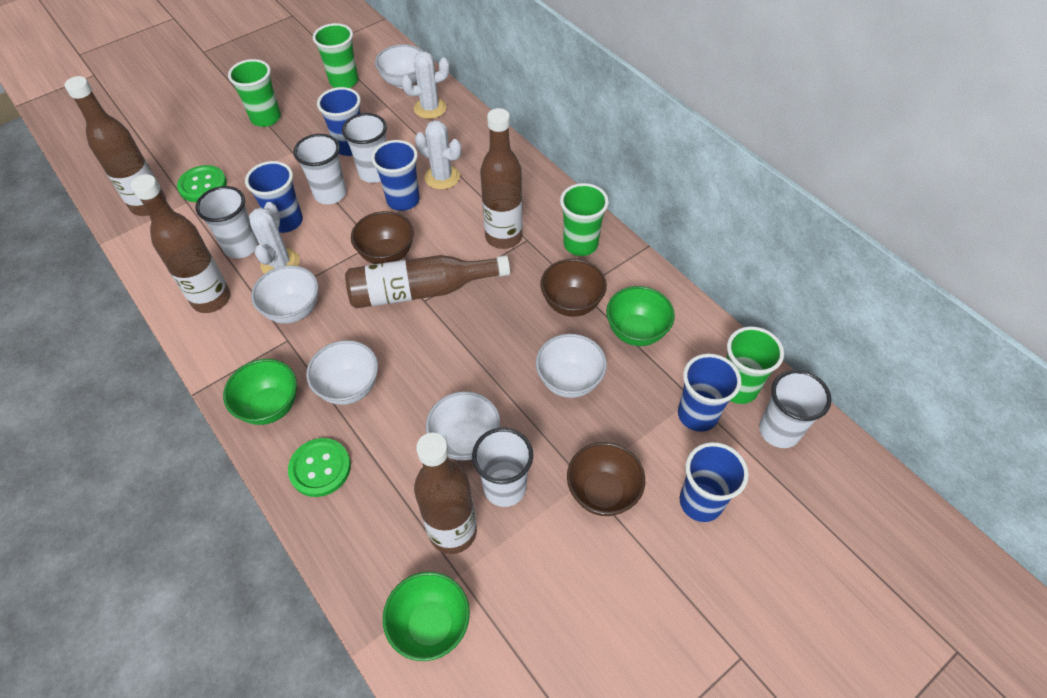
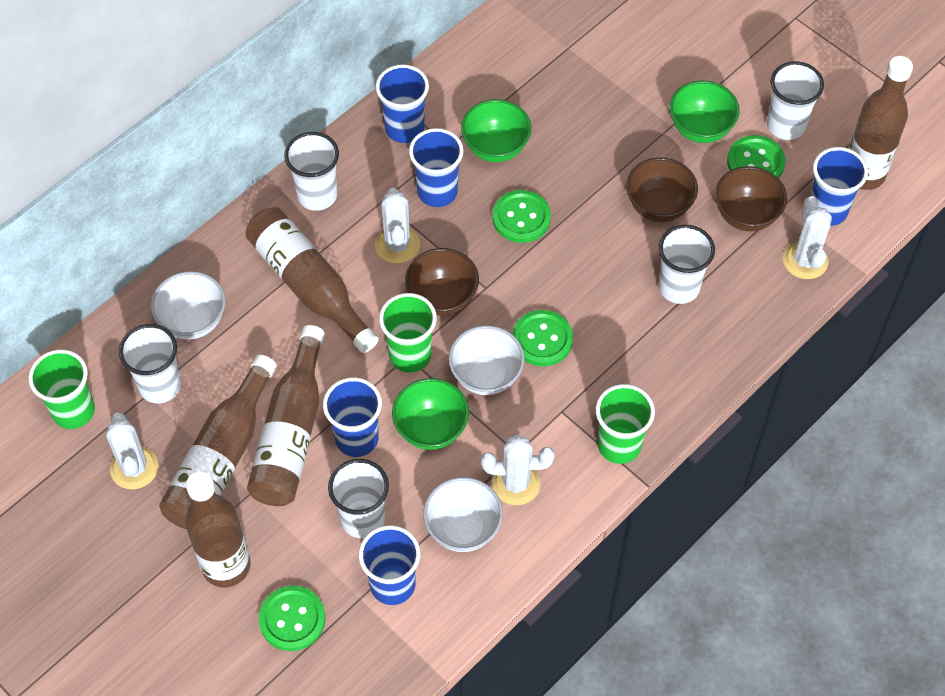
green button: 2 -> 4
green cup: 4 -> 3
white bowl: 5 -> 3
white cactus: 3 -> 4

